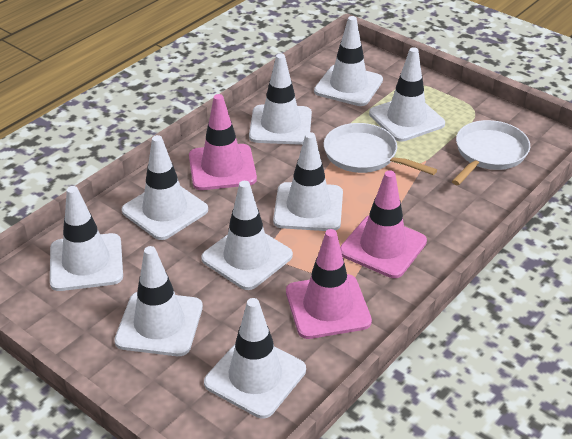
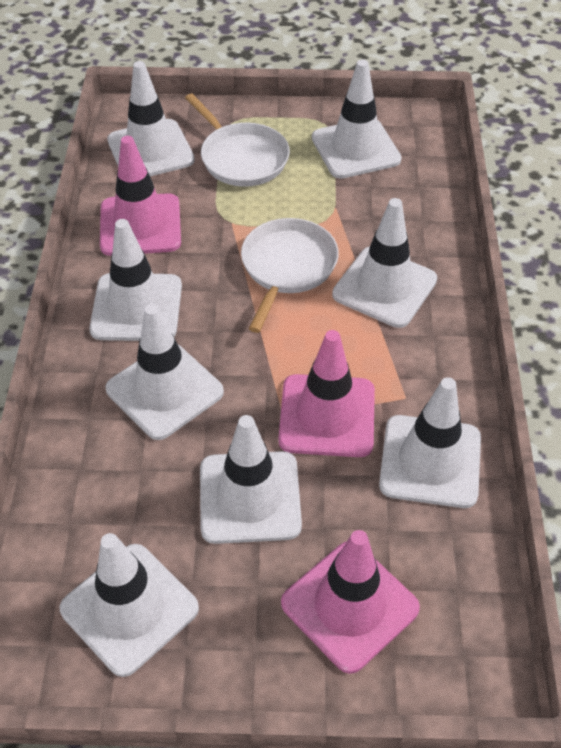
white traffic cone: 9 -> 8

